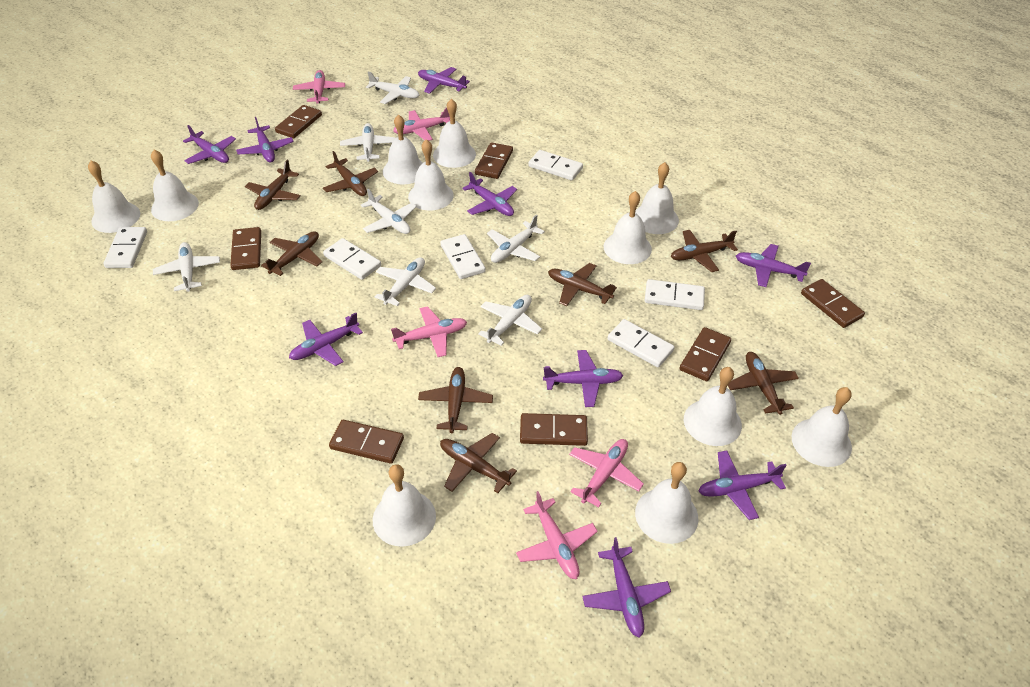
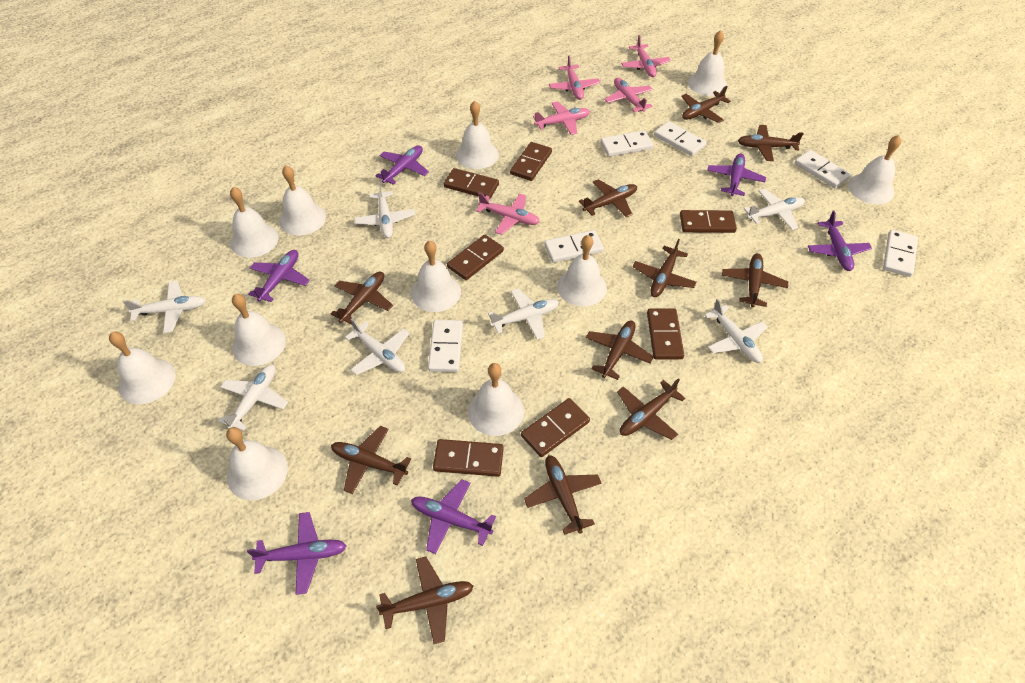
brown plane: 8 -> 11
purple plane: 9 -> 6

